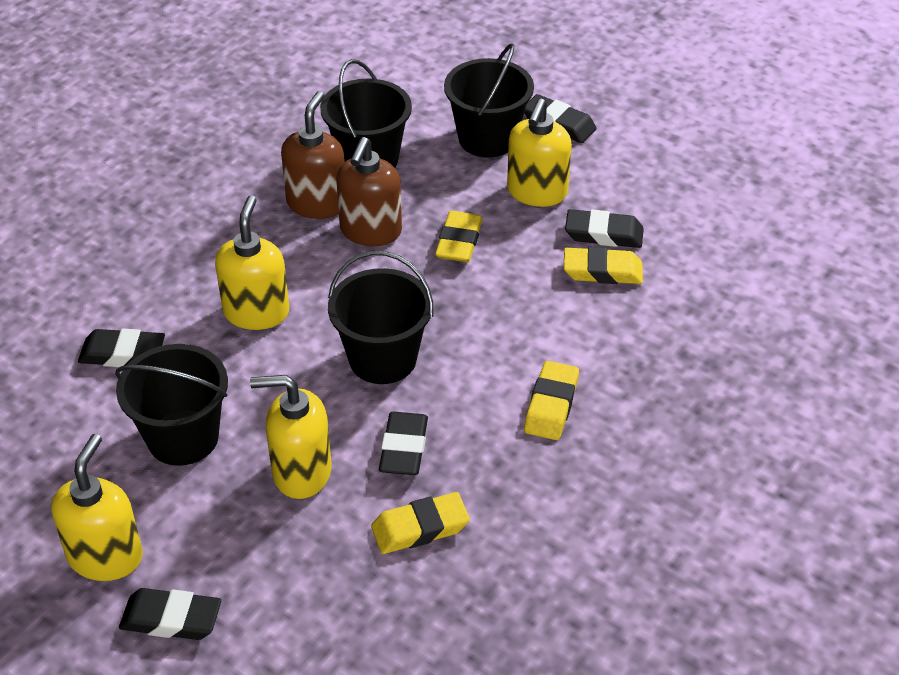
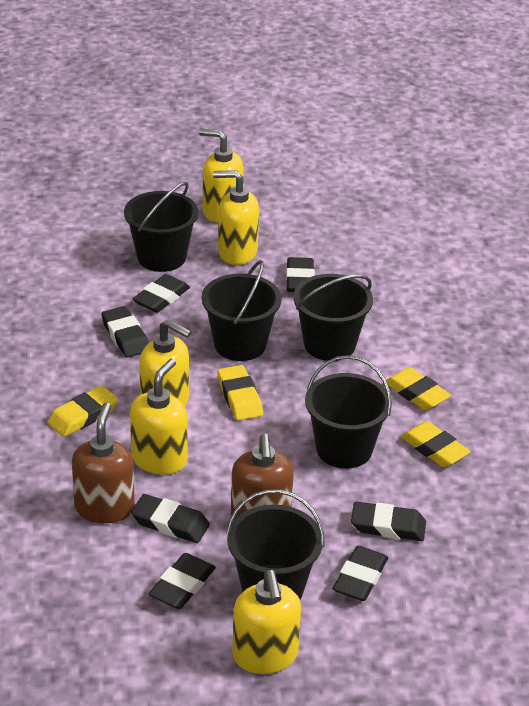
black bucket: 4 -> 5
black eraser: 5 -> 7
yellow soap dispenser: 4 -> 5

